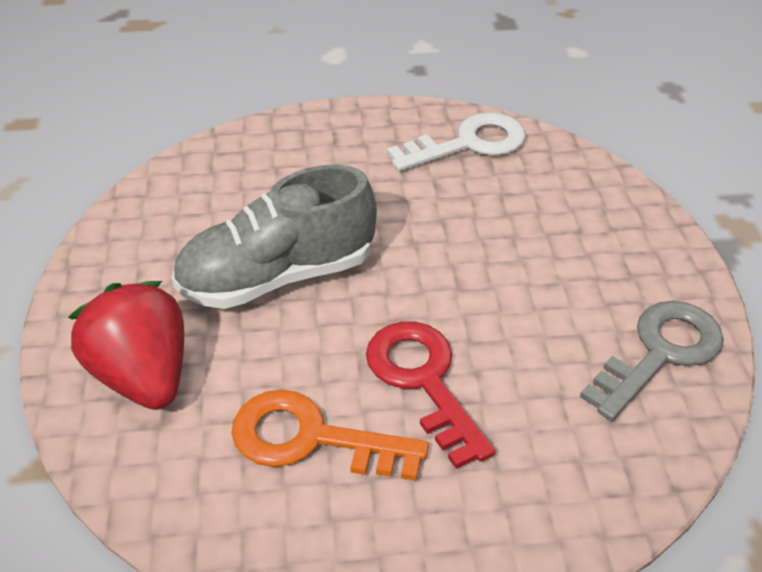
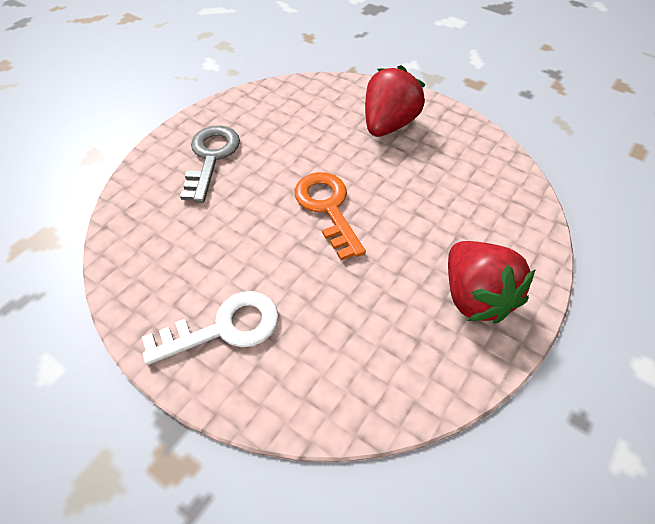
grey shoe: 1 -> 0
red key: 1 -> 0
red strawberry: 1 -> 2

